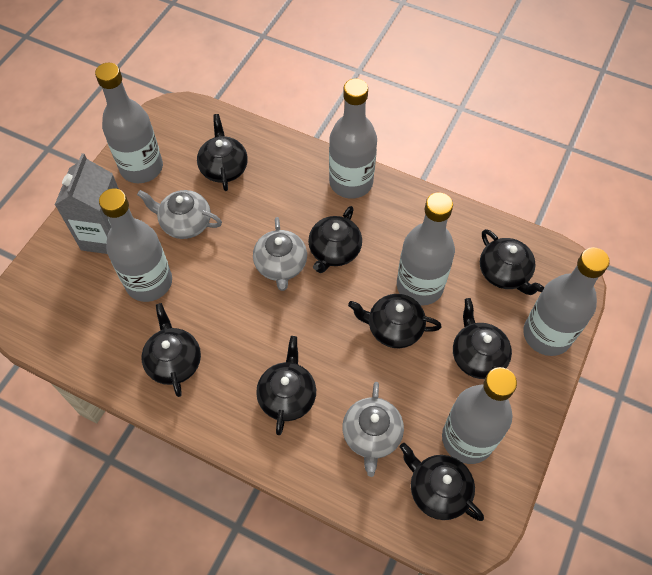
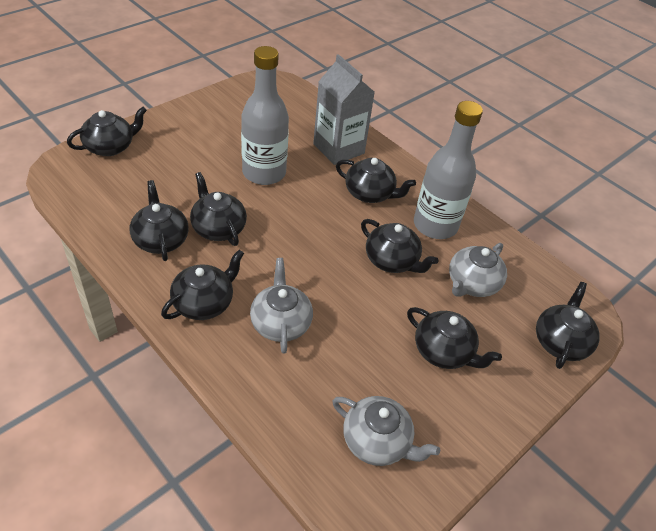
grey bottle: 6 -> 2

